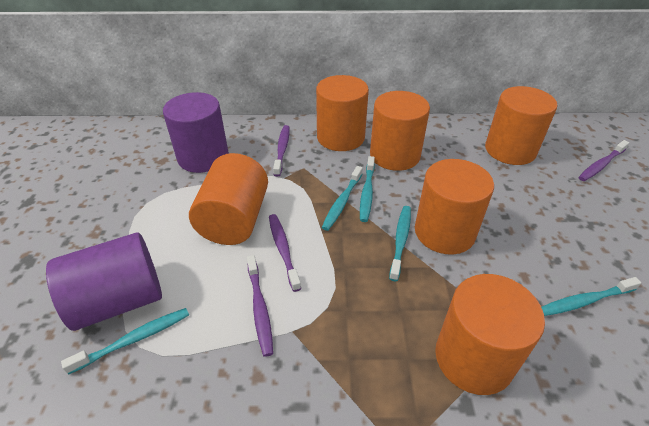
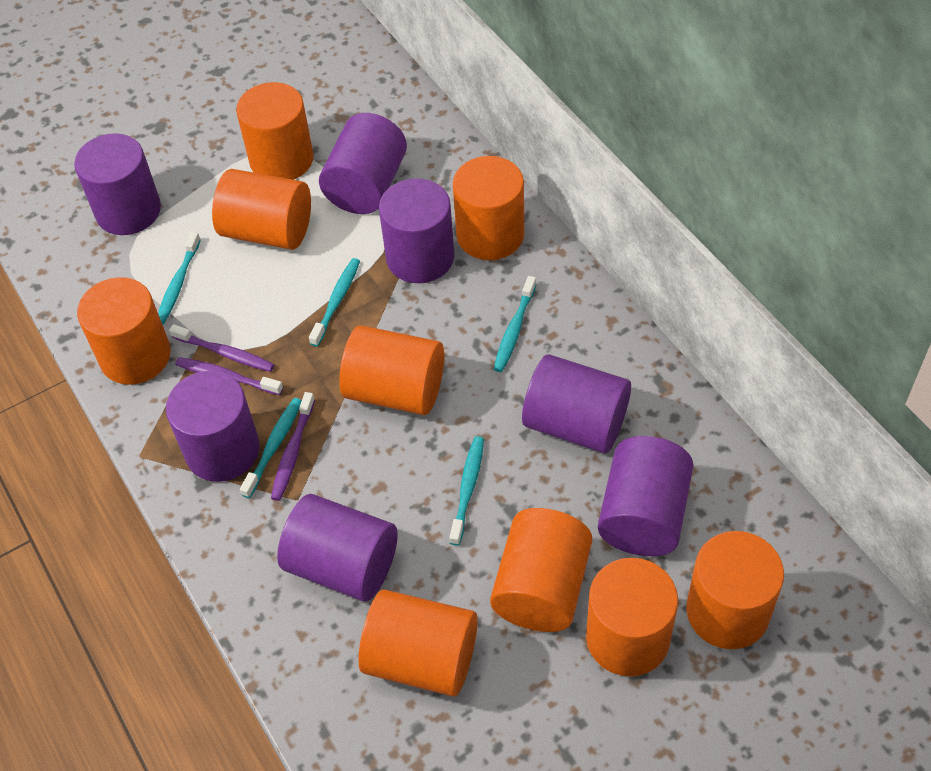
orange cylinder: 6 -> 9
purple cylinder: 2 -> 7
purple toothbrush: 4 -> 3

